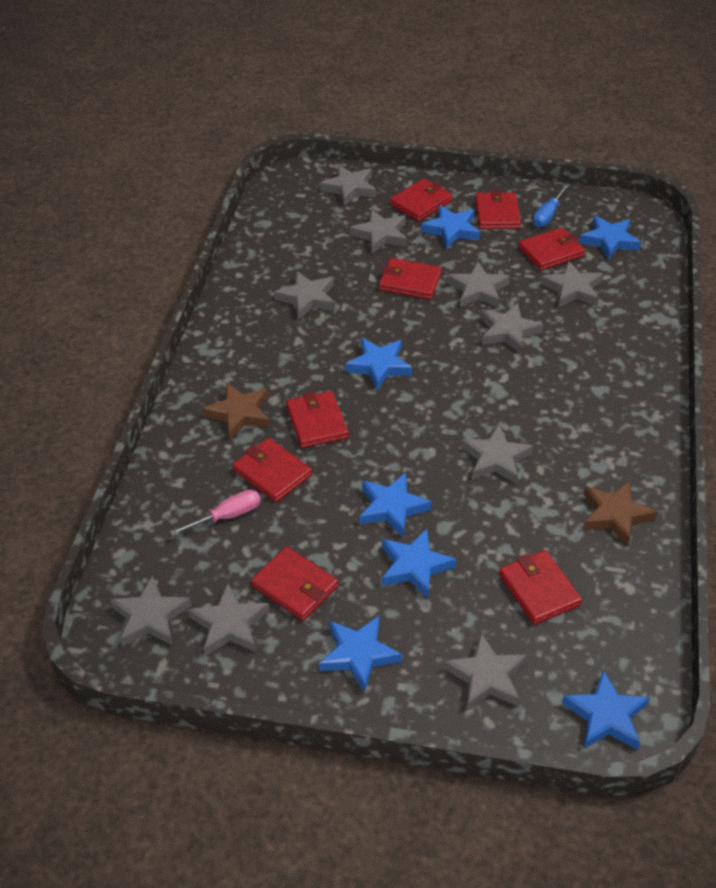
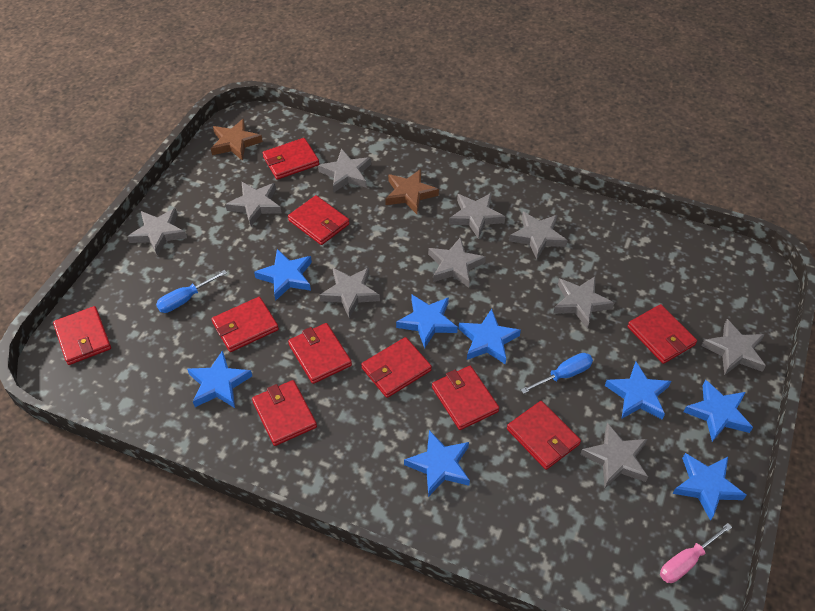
blue screwdriver: 1 -> 2
blue star: 7 -> 8
red wallet: 8 -> 10

